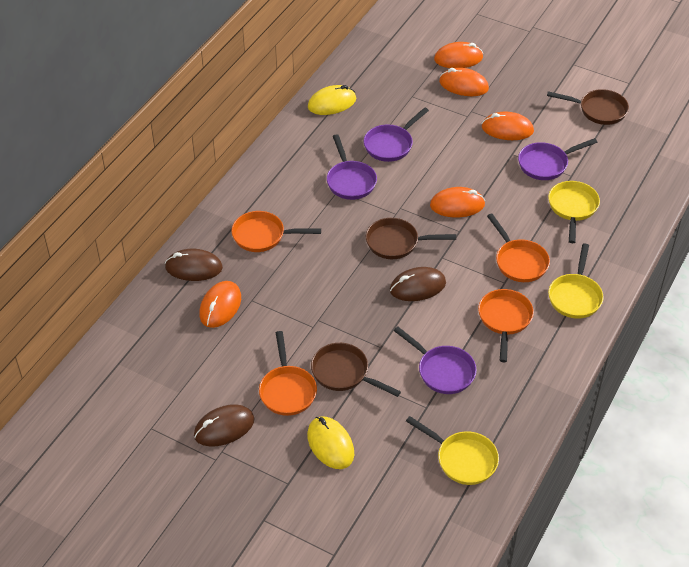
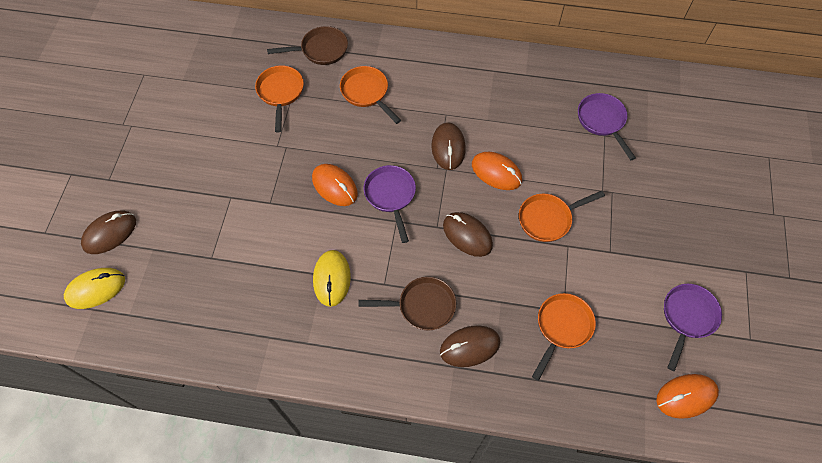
brown mouse: 3 -> 4
brown pan: 3 -> 2
orange mouse: 5 -> 3
purple pan: 4 -> 3
yellow pan: 3 -> 0

